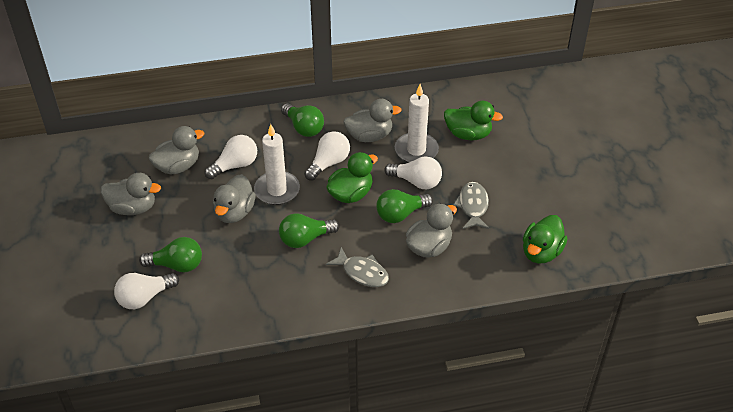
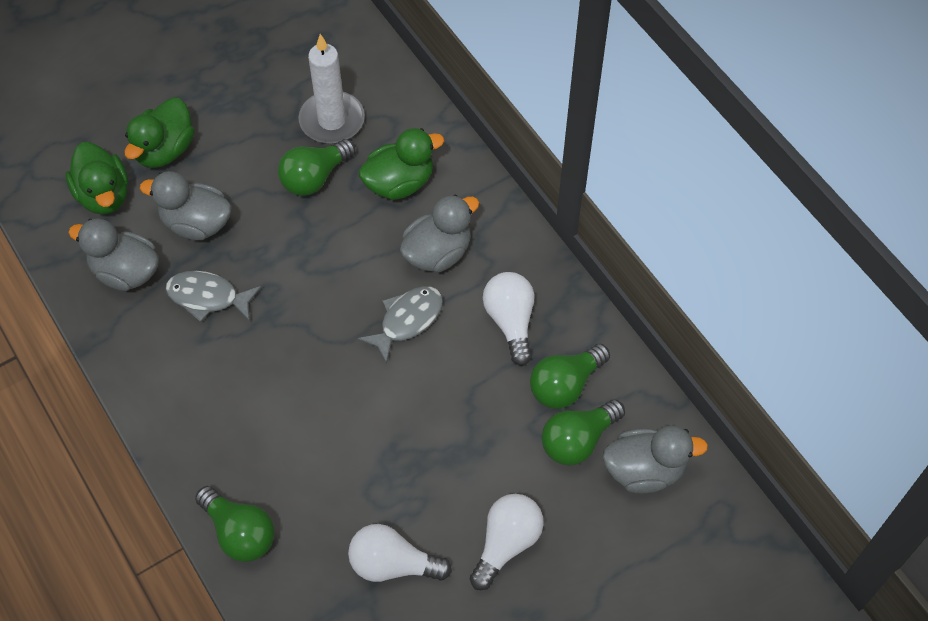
grey duck: 5 -> 4
white candle: 2 -> 1
white light bulb: 4 -> 3

